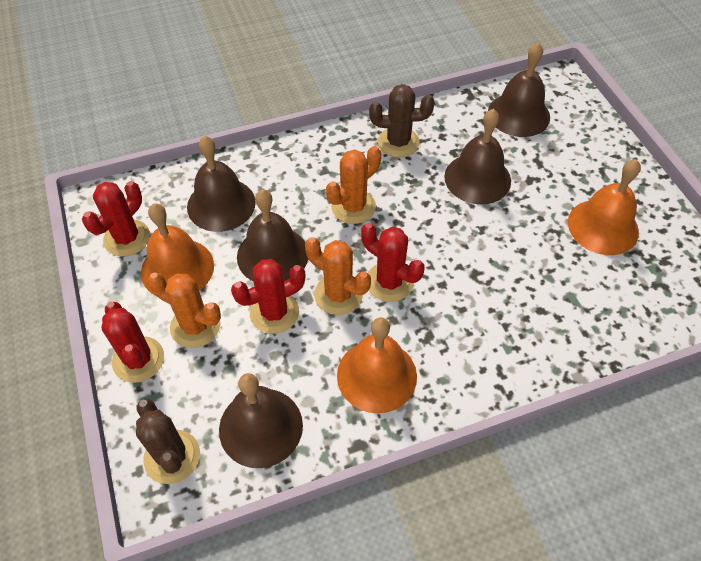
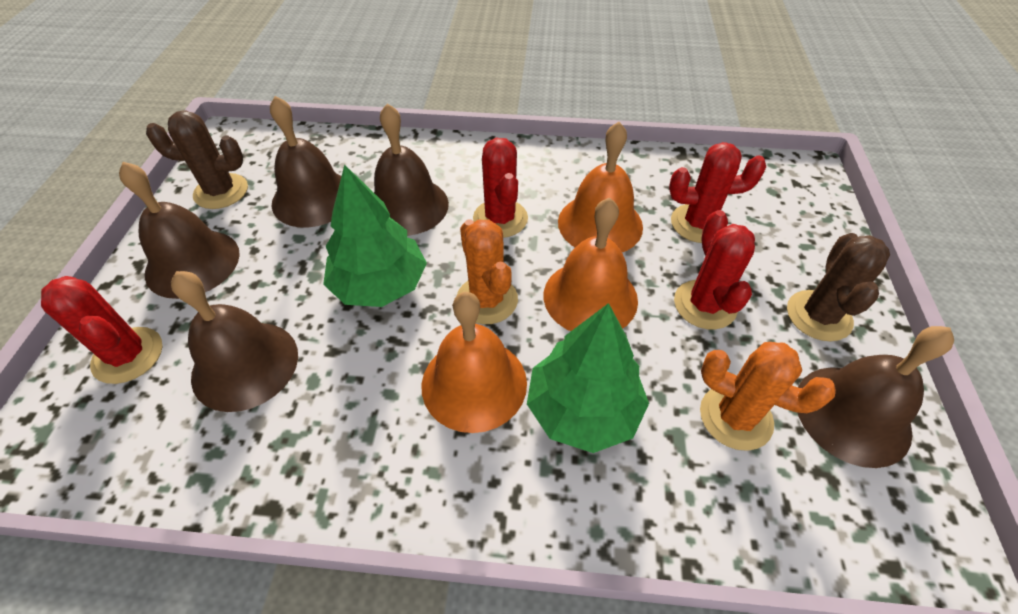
green tree: 0 -> 2
orange cactus: 3 -> 2

